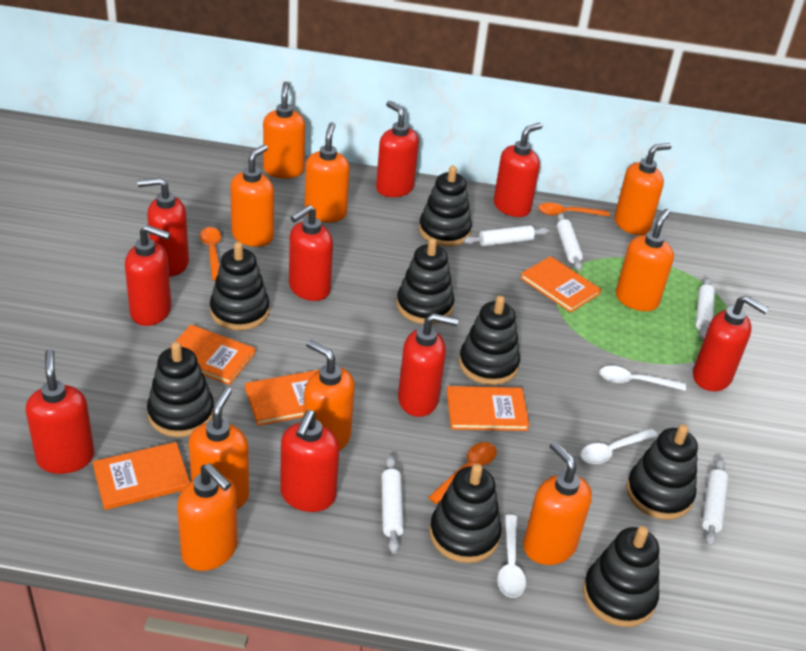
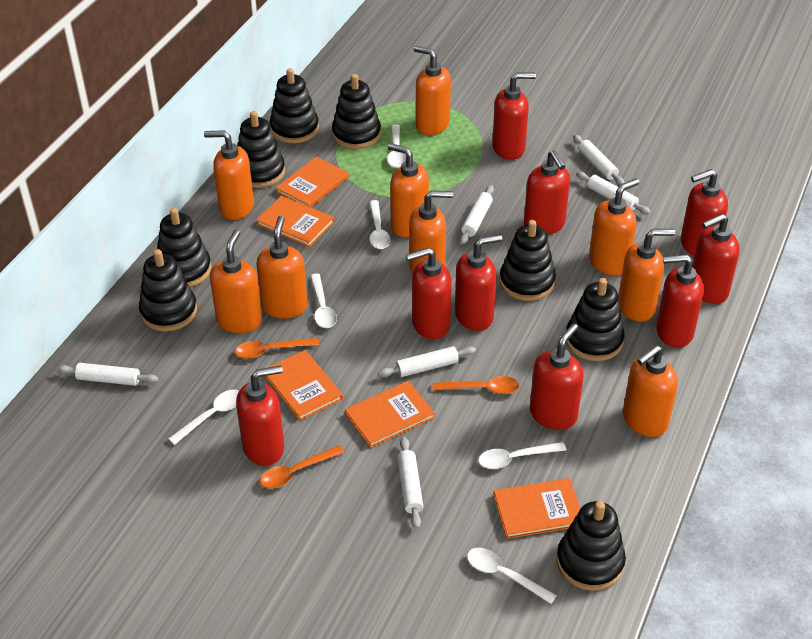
white rolling pin: 5 -> 6
white spoon: 3 -> 6

